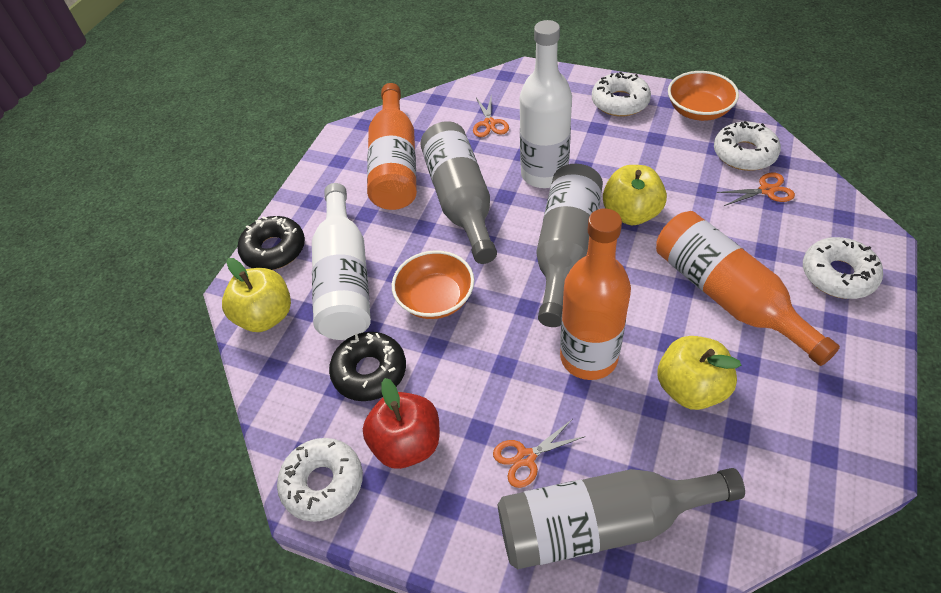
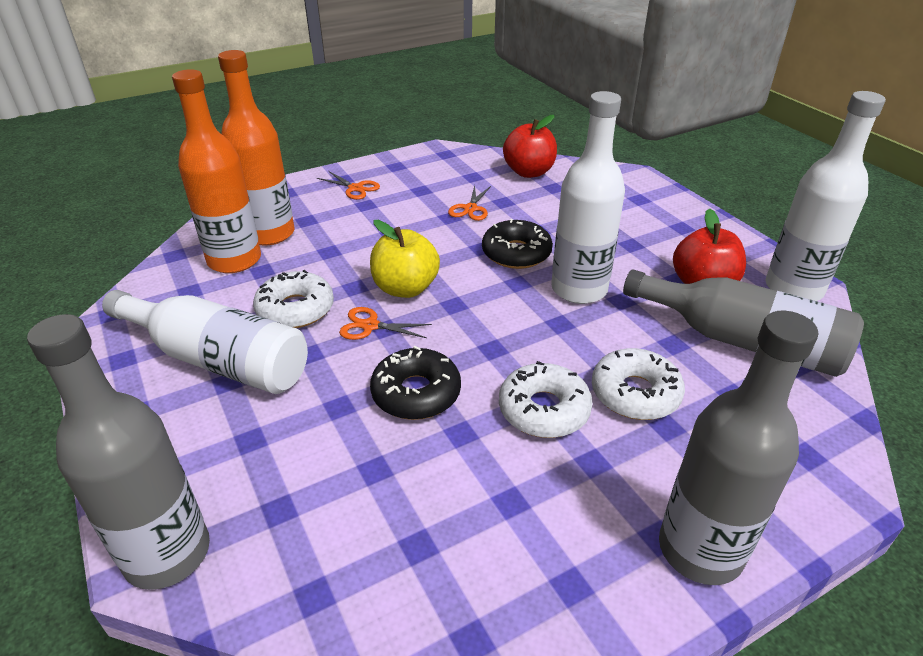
orange bottle: 3 -> 2
orange bowl: 2 -> 0
red apple: 1 -> 2
white bottle: 2 -> 3
white donut: 4 -> 3
yellow apple: 3 -> 1

